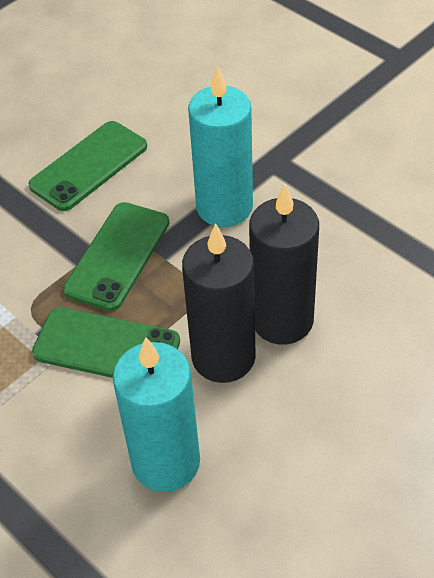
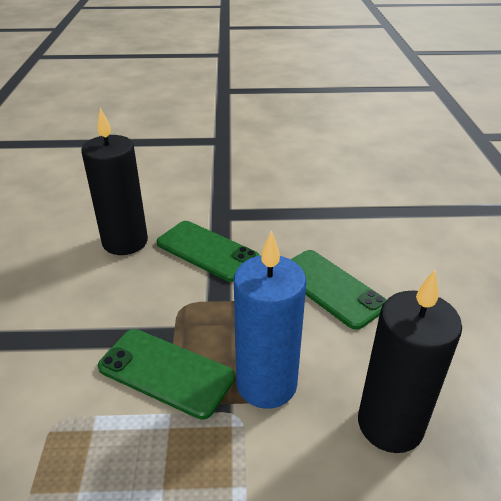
blue candle: 0 -> 1
turquoise candle: 2 -> 0

